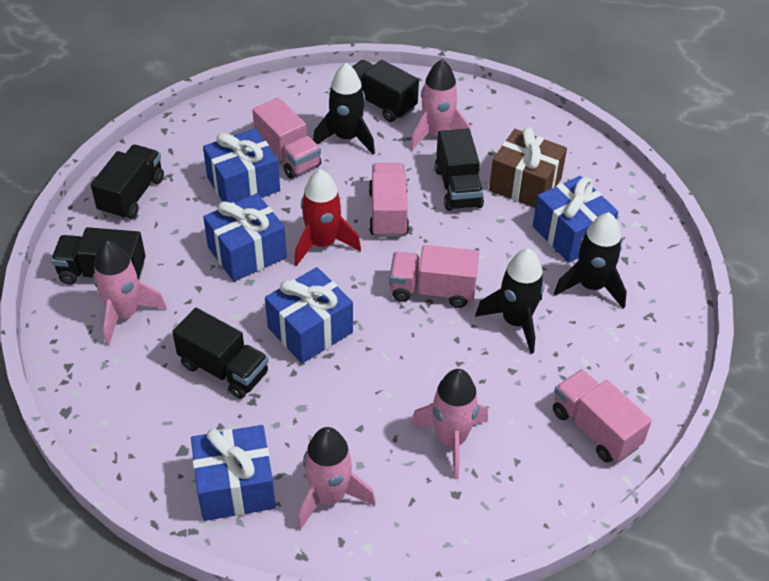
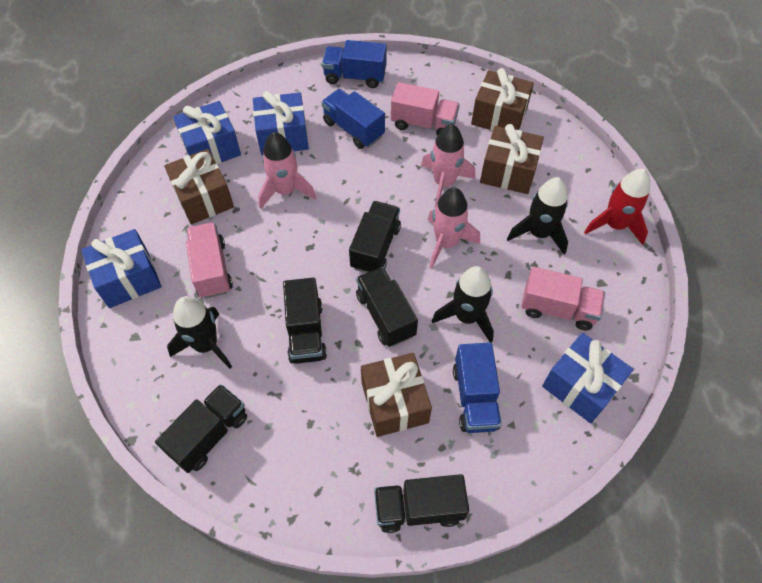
blue gift: 5 -> 4
blue truck: 0 -> 3
brown gift: 1 -> 4
pink rocket: 4 -> 3
pink truck: 4 -> 3

